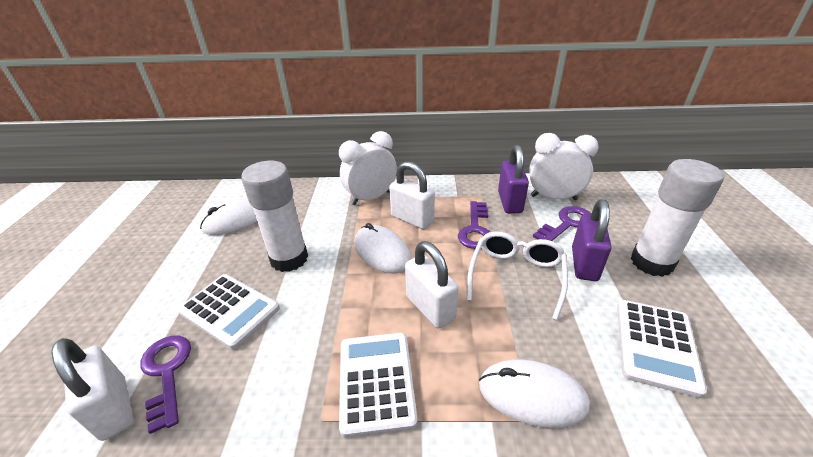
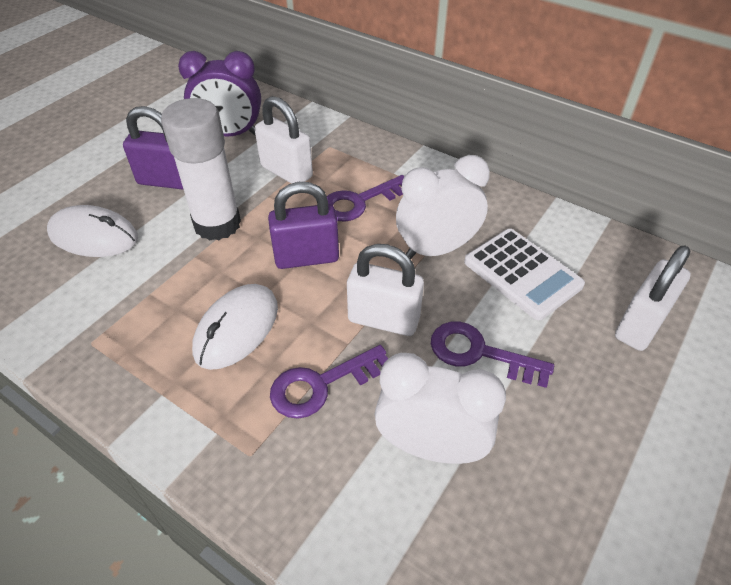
purple clock: 0 -> 1
white calculator: 3 -> 1
white glasses: 1 -> 0
white glue stick: 2 -> 1
white mouse: 3 -> 2

